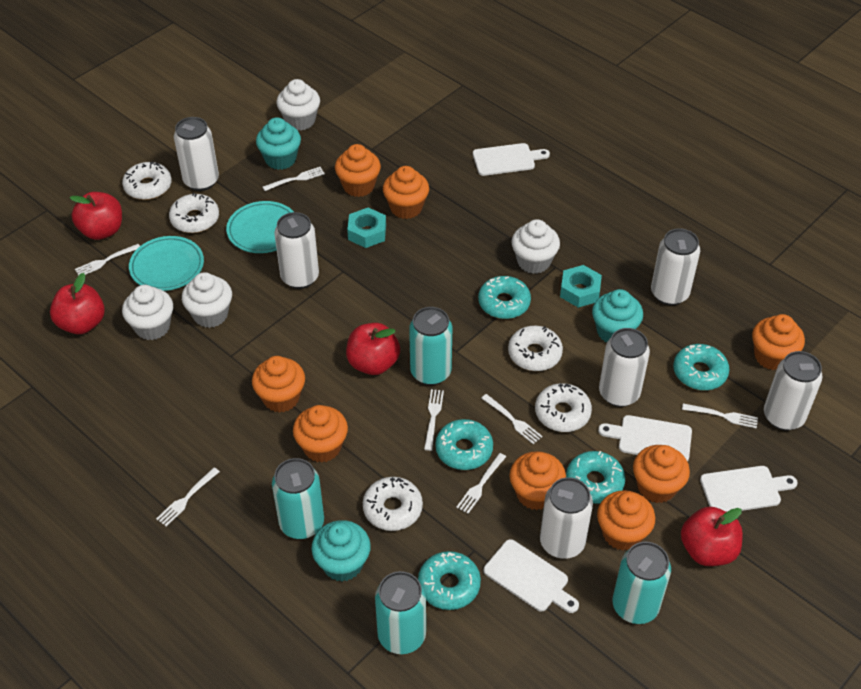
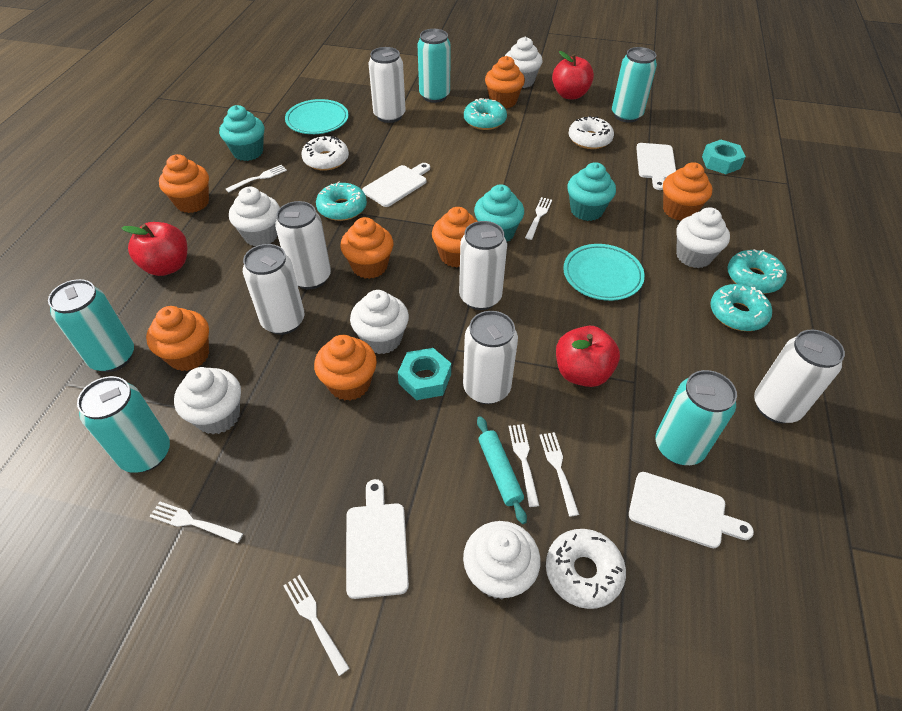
orange cupcake: 8 -> 7
red apple: 4 -> 3
turquoise can: 4 -> 5
turquoise donut: 5 -> 4
turquoise rolling pin: 0 -> 1
white cupcake: 4 -> 6
white donut: 5 -> 3
white fork: 7 -> 6

